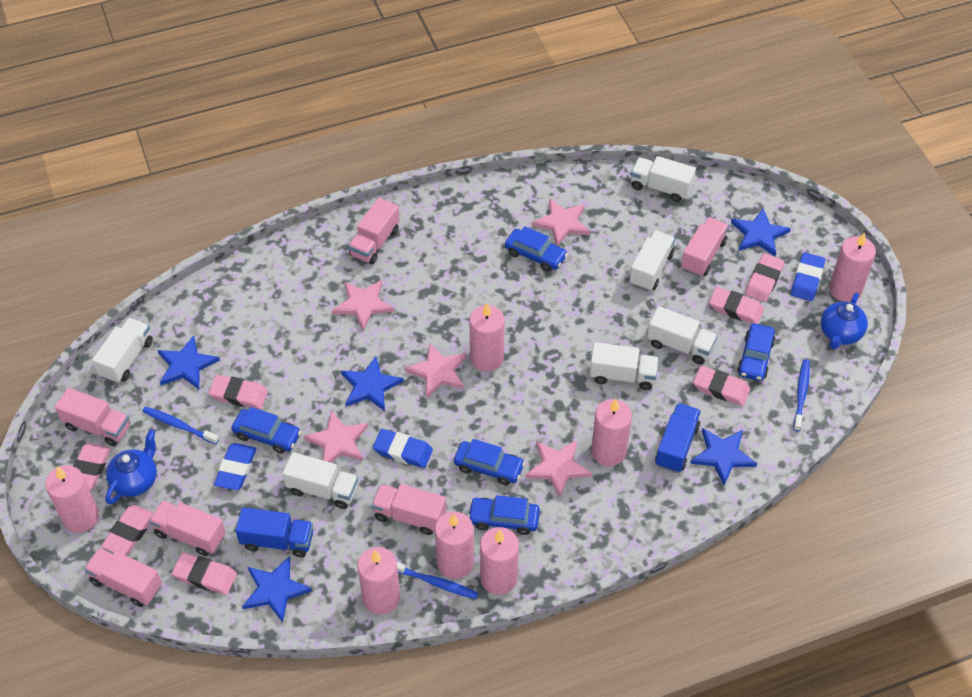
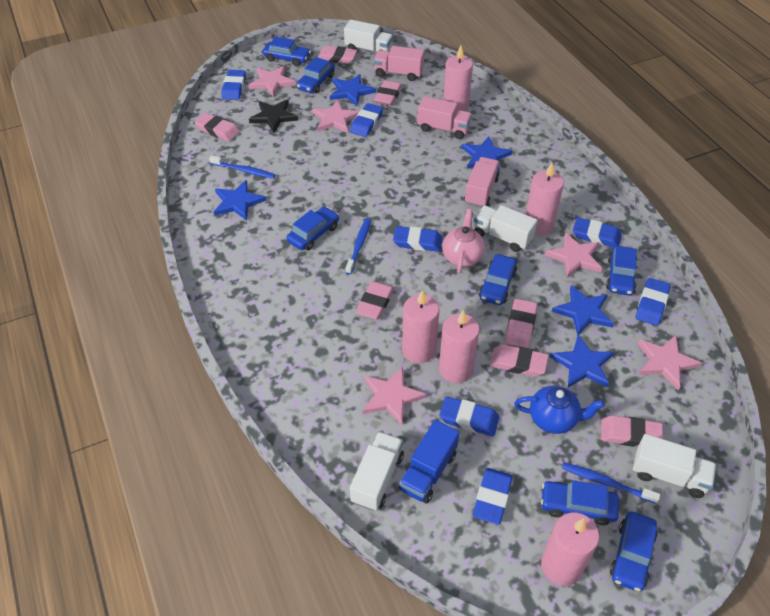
black star: 0 -> 1
blue car: 5 -> 7
blue eraser: 3 -> 7
blue teapot: 2 -> 1
blue truck: 2 -> 1
pink candle: 7 -> 5
pink teapot: 0 -> 1
pink truck: 6 -> 3
white truck: 6 -> 4

